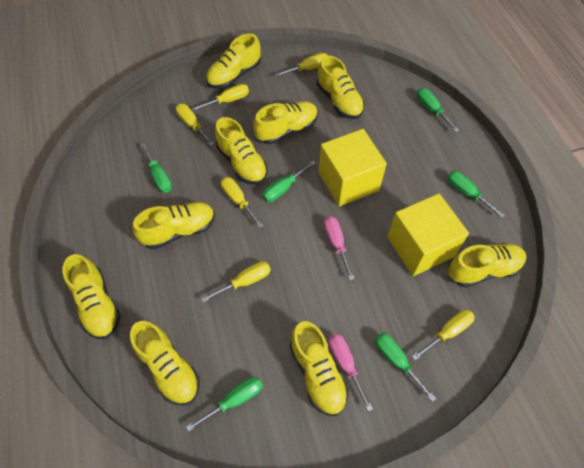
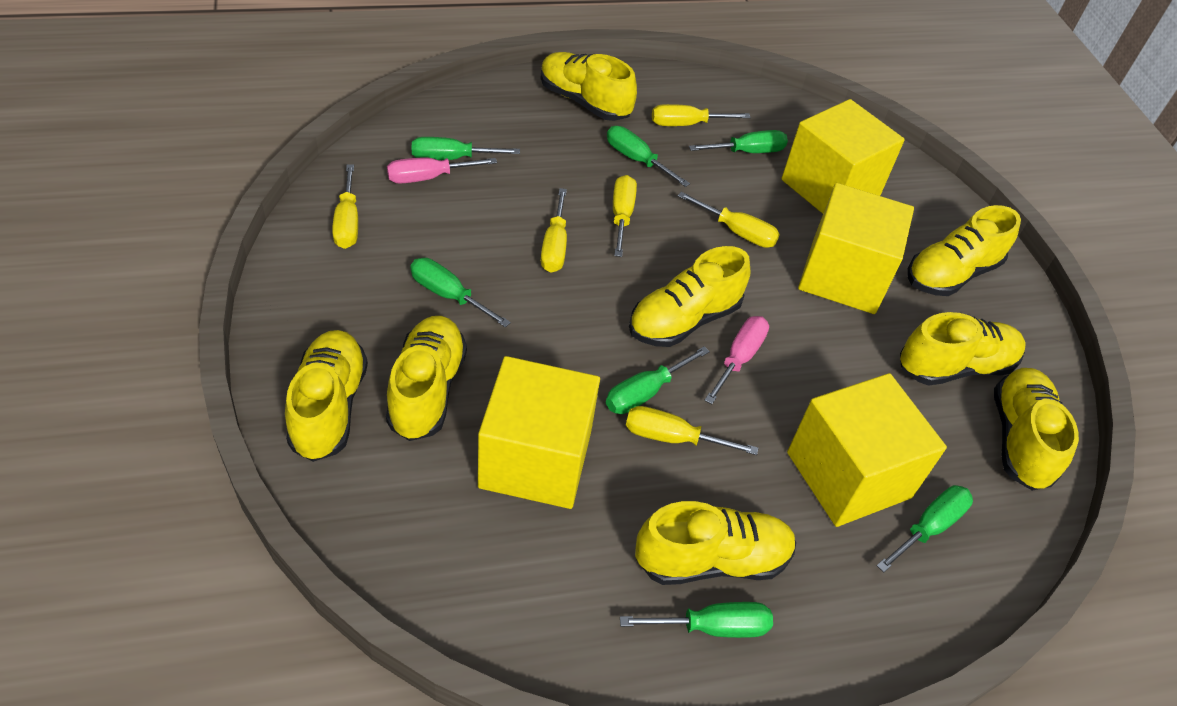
green screwdriver: 6 -> 7
yellow cube: 2 -> 4
yellow shoe: 9 -> 8

